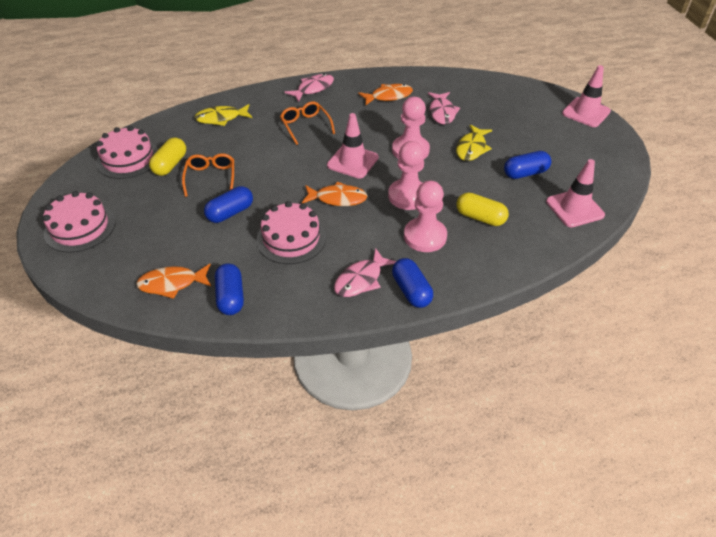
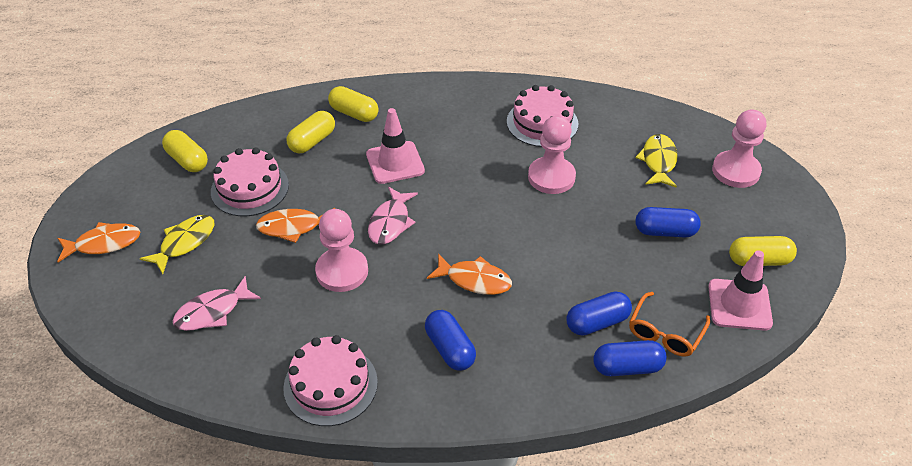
orange glasses: 2 -> 1
pink fish: 3 -> 2
pink traffic cone: 3 -> 2
yellow capsule: 2 -> 4

